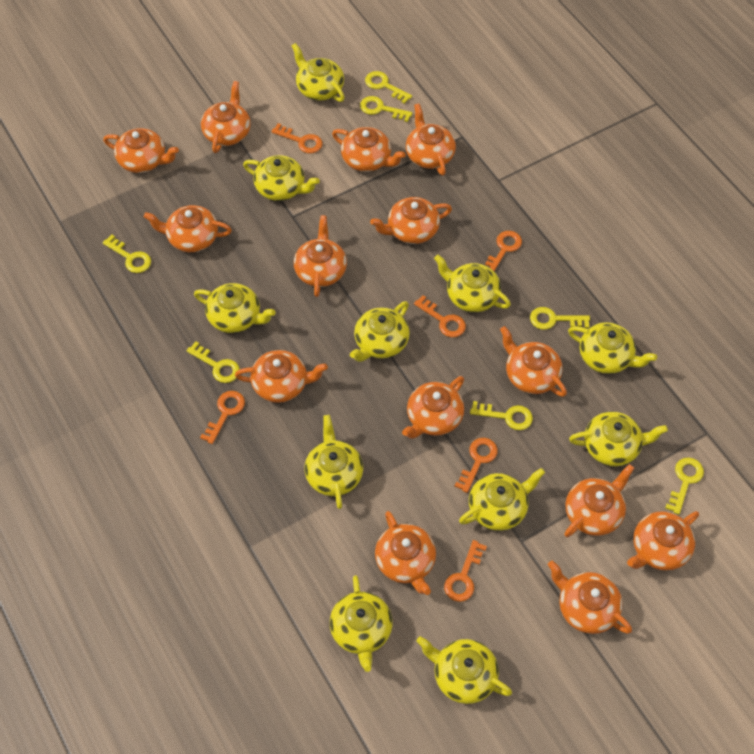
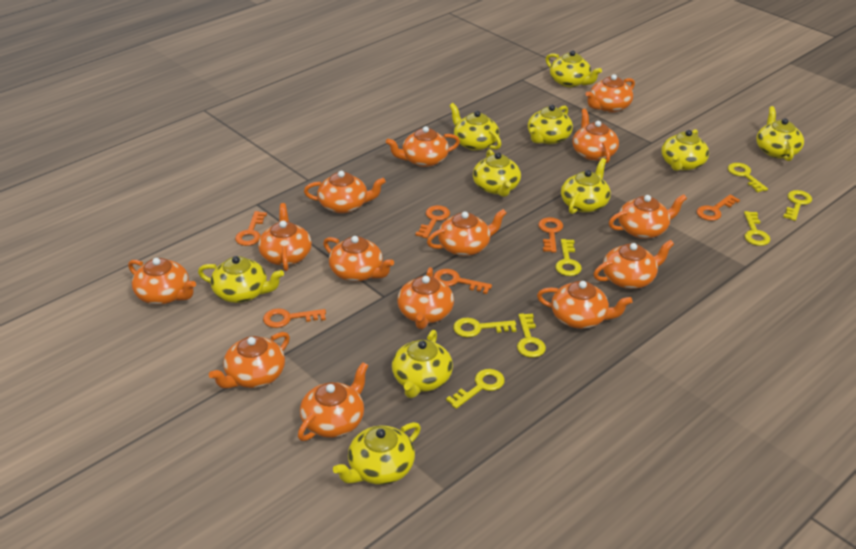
yellow teapot: 11 -> 10

